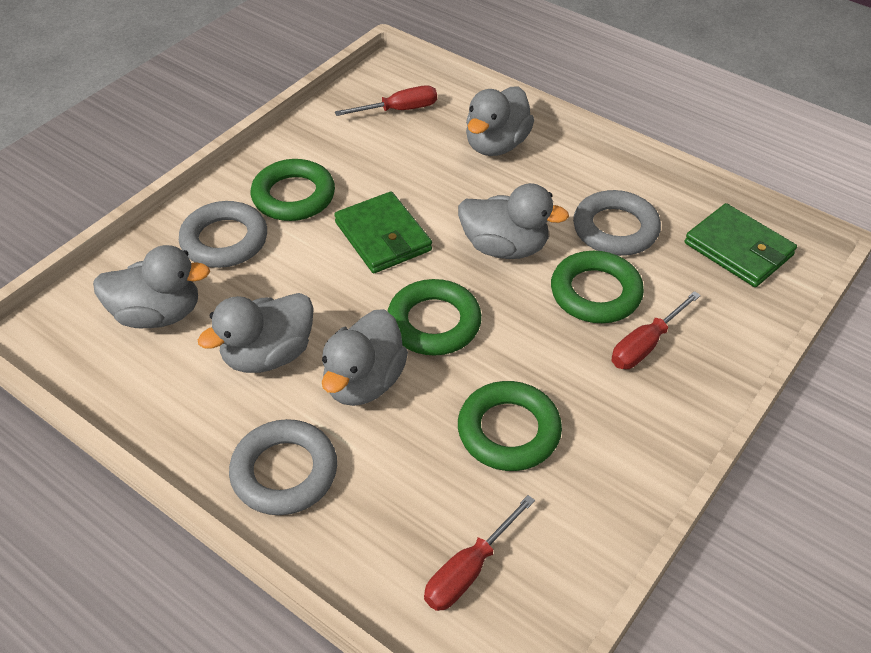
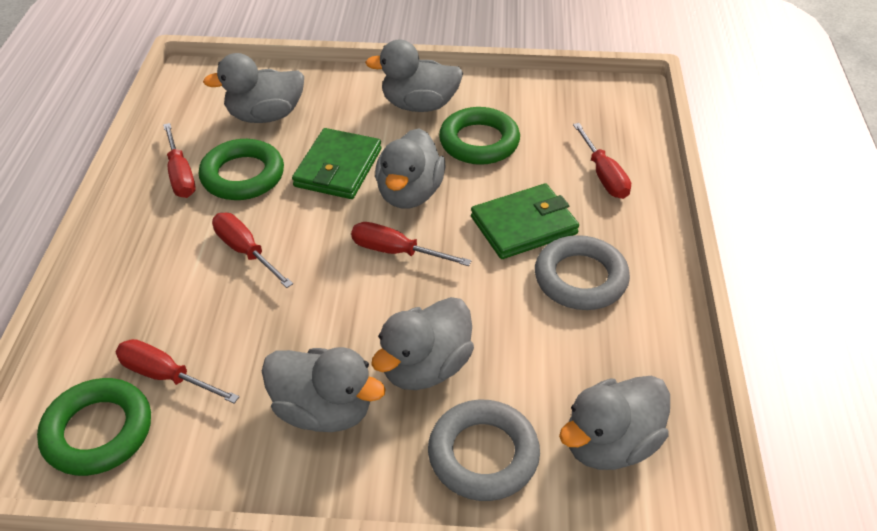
green ring: 4 -> 3
grey duck: 5 -> 6
grey ring: 3 -> 2
red screwdriver: 3 -> 5

